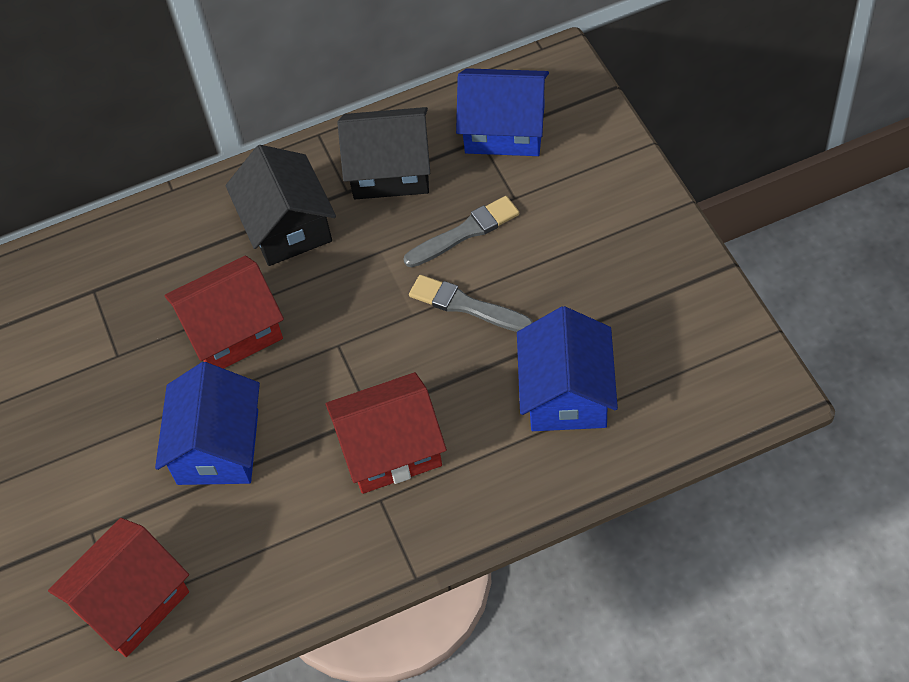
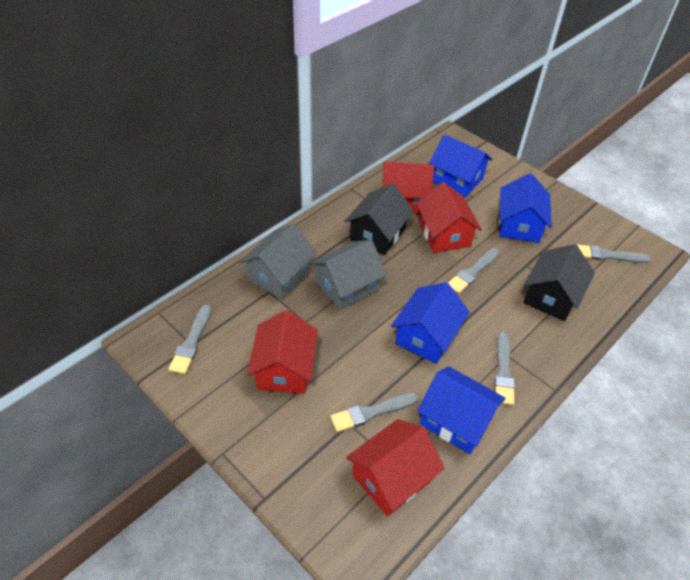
blue house: 3 -> 4
grey brush: 2 -> 5
grey house: 0 -> 2
red house: 3 -> 4

